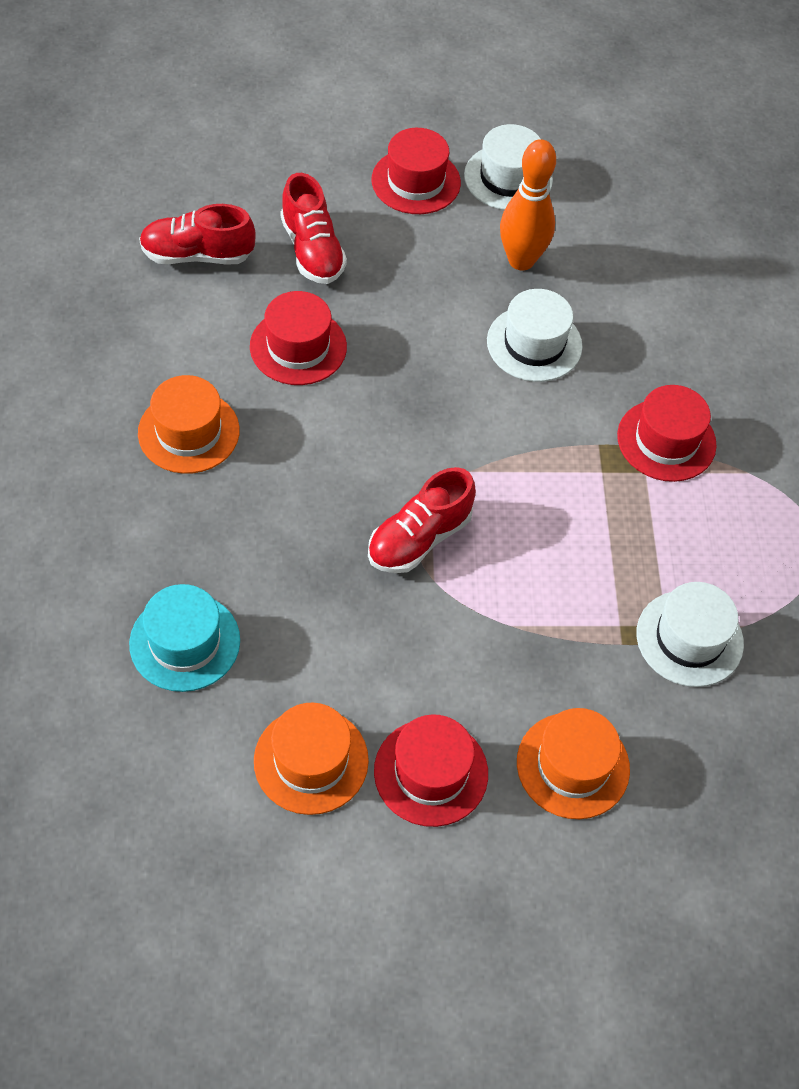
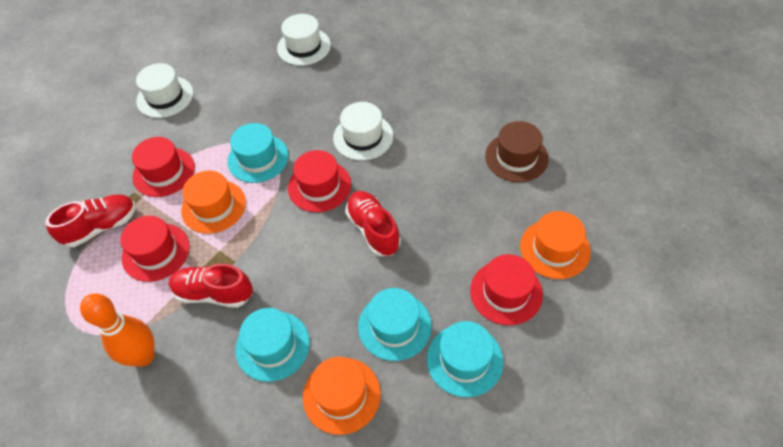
brown hat: 0 -> 1
turquoise hat: 1 -> 4

